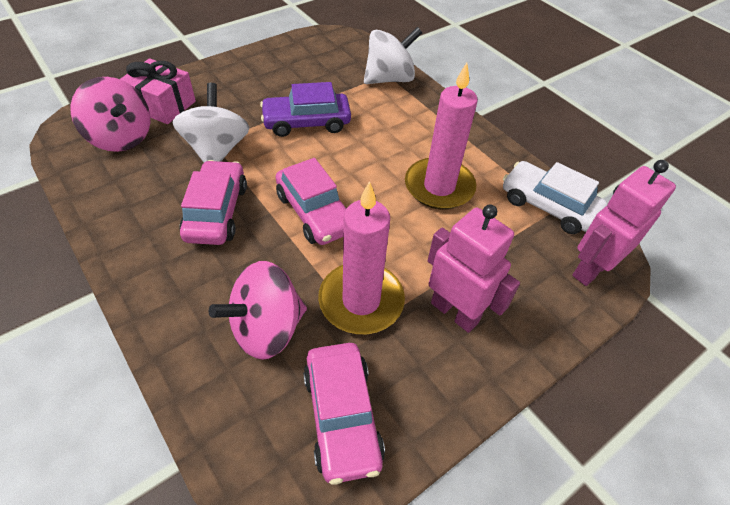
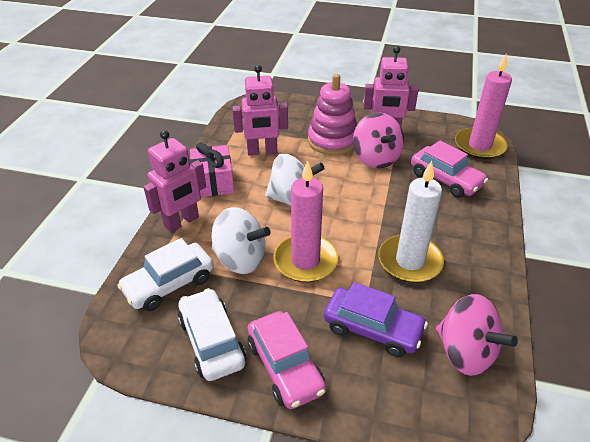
pink car: 3 -> 2
pink robot: 2 -> 3
pink stacking toy: 0 -> 1
white candle: 0 -> 1
white car: 1 -> 2

